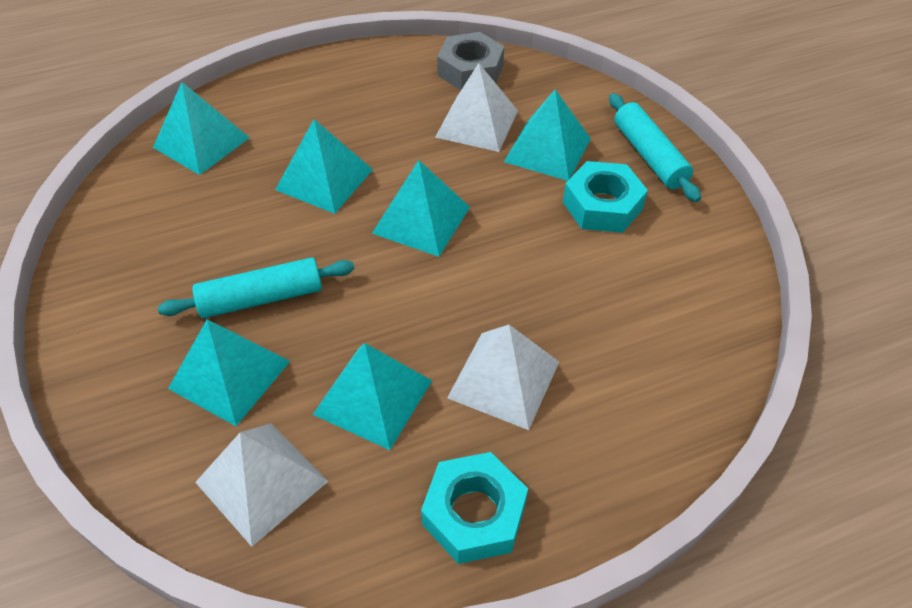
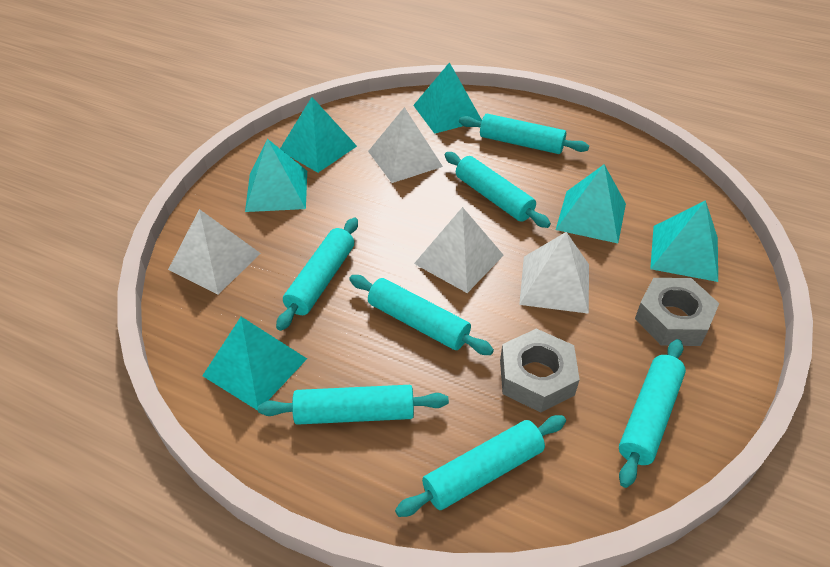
grey nut: 1 -> 2
turquoise nut: 2 -> 0
turquoise rolling pin: 2 -> 7
white pyramid: 3 -> 4

